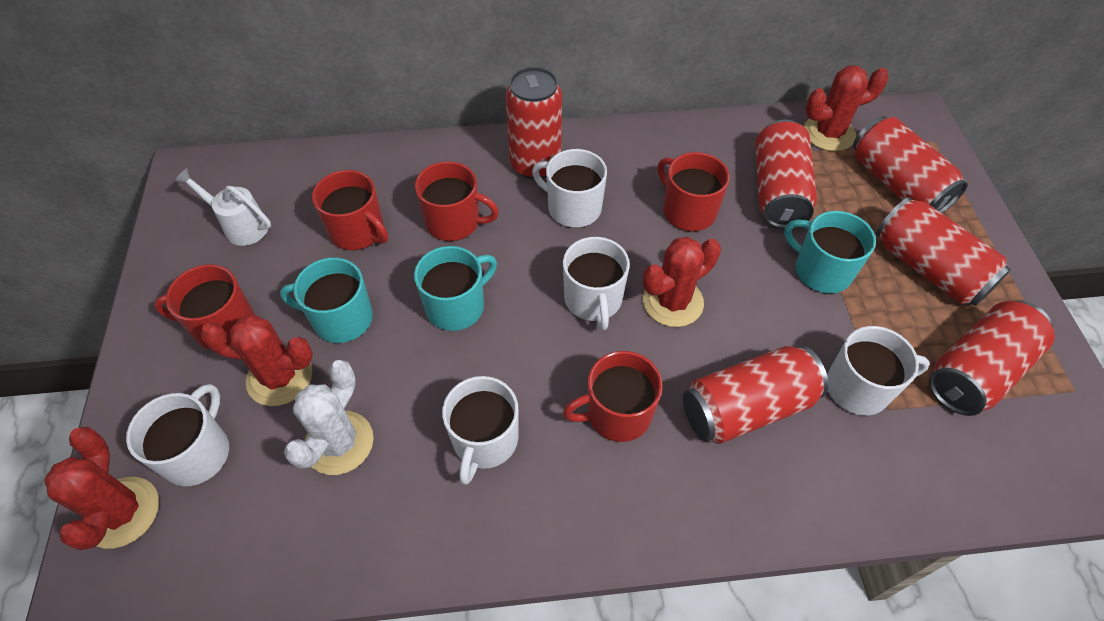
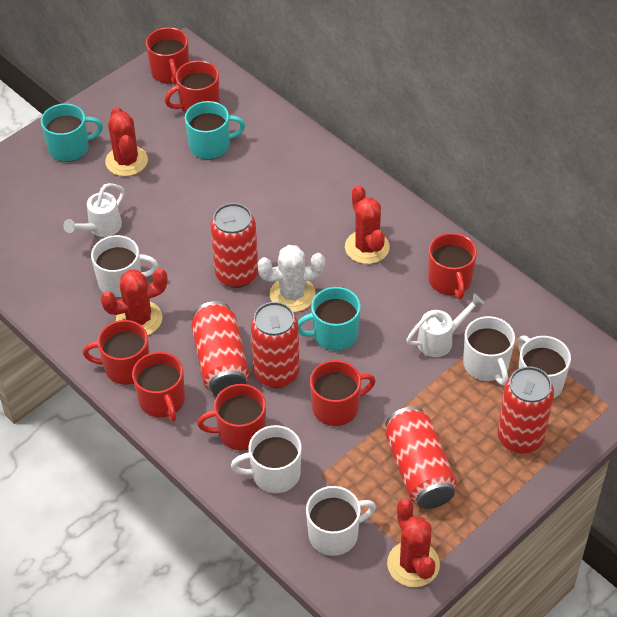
red can: 6 -> 5
red mug: 5 -> 7
white watering can: 1 -> 2

